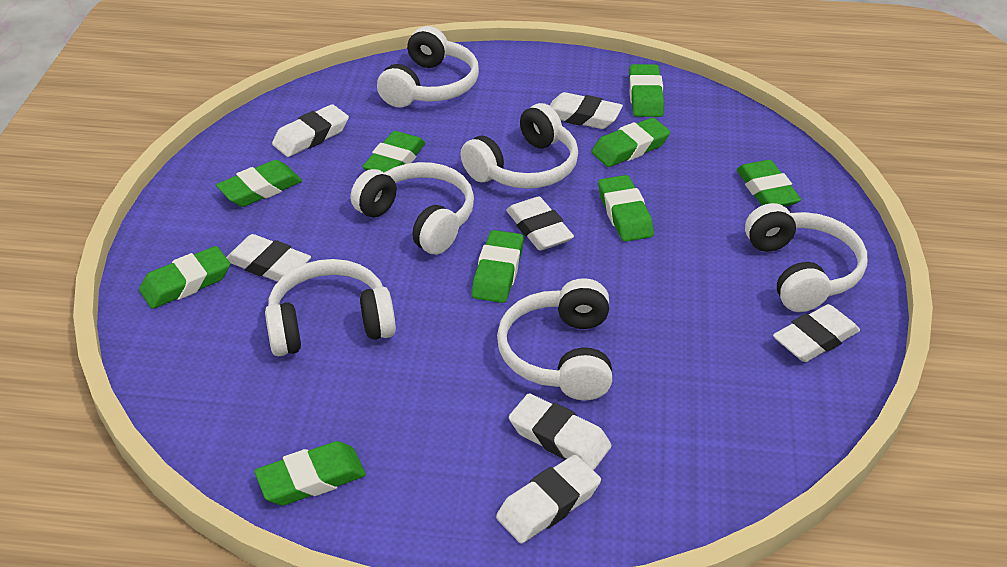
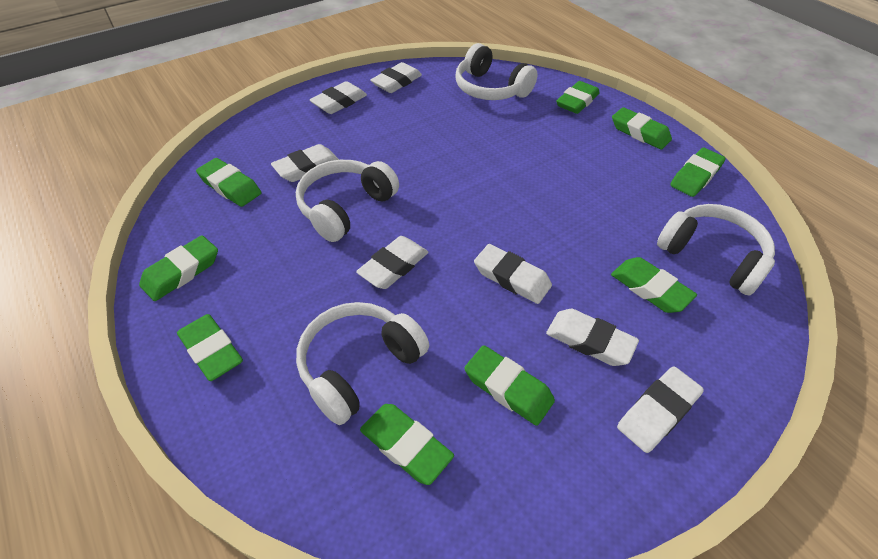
white headphones: 6 -> 4

